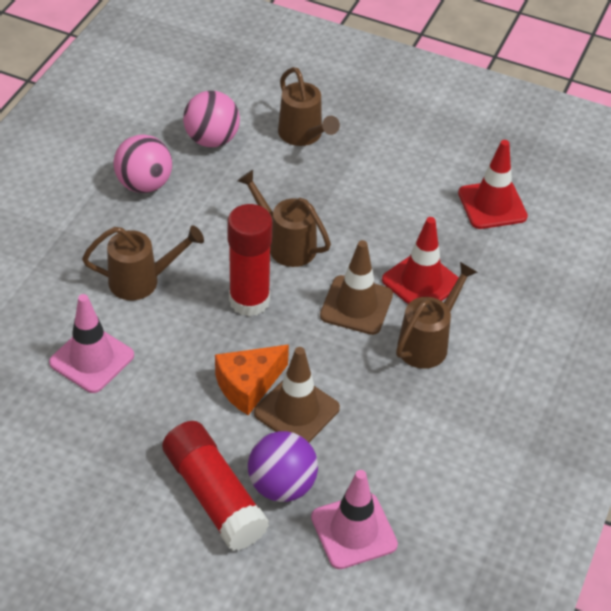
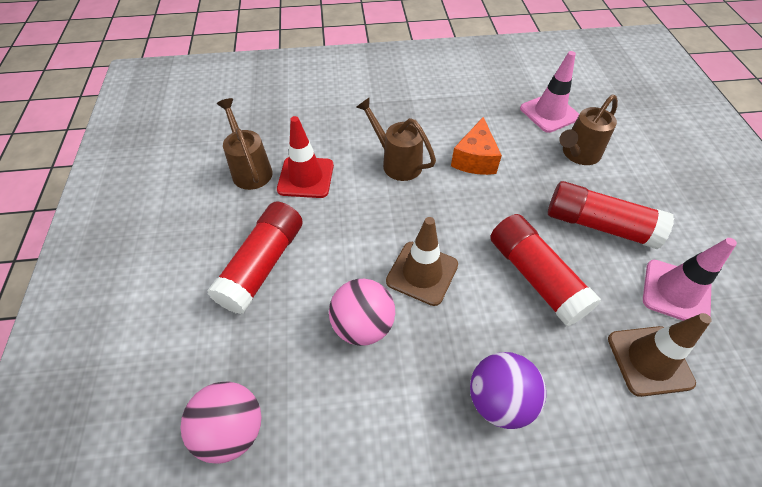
brown watering can: 4 -> 3
red glue stick: 2 -> 3
red traffic cone: 2 -> 1

